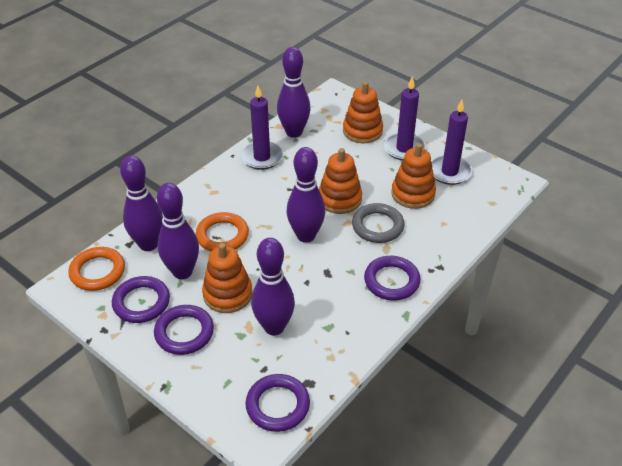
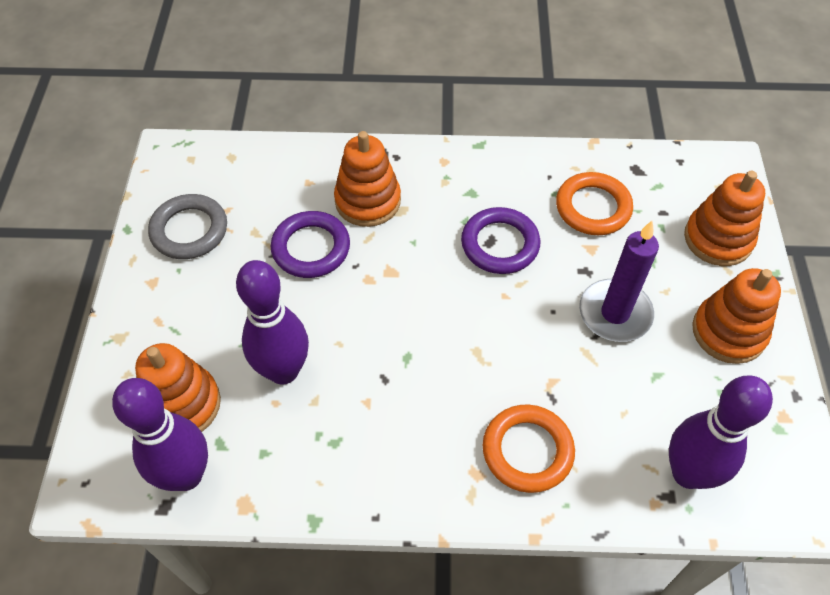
purple bowling pin: 5 -> 3
purple candle: 3 -> 1
purple ring: 4 -> 2

